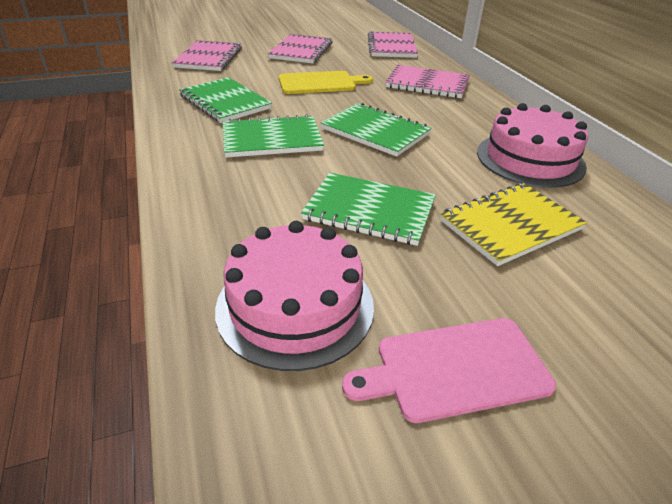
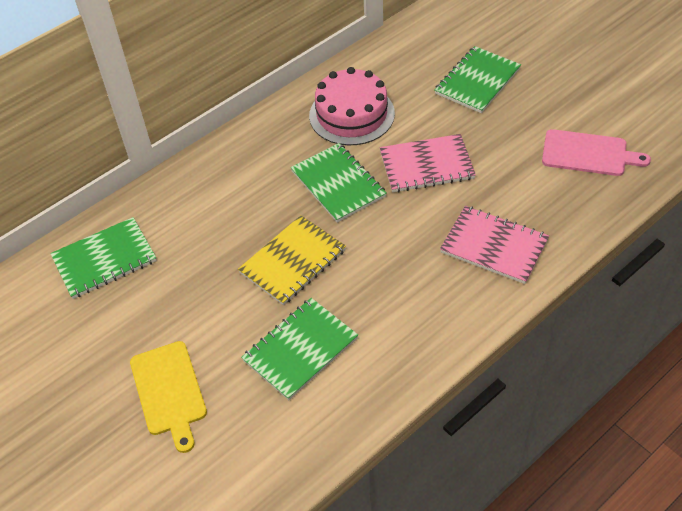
pink cake: 2 -> 1
pink notebook: 4 -> 2

